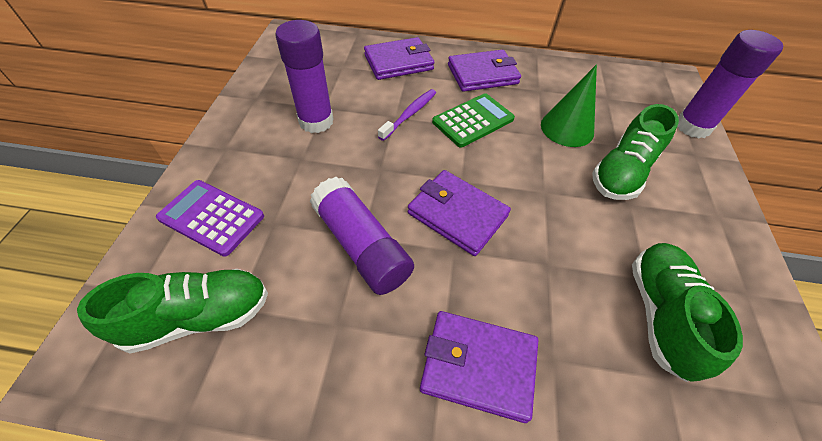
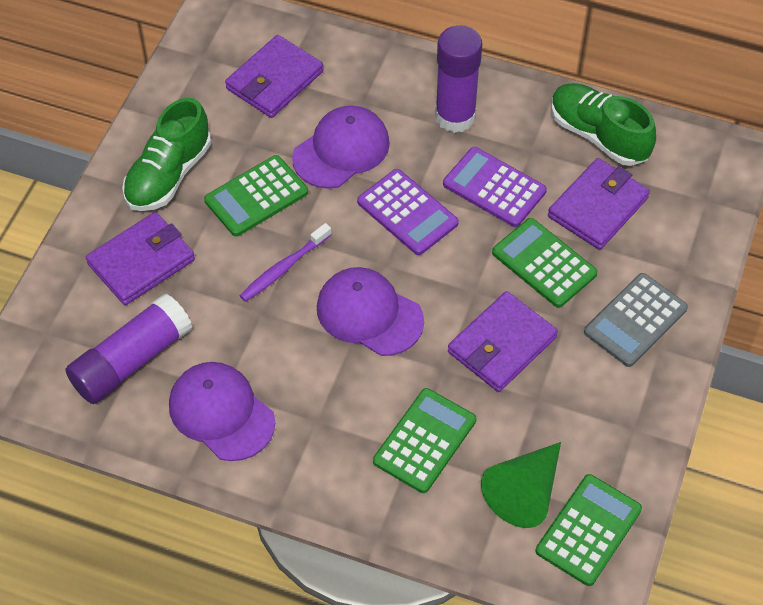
green calculator: 1 -> 4
green shoe: 3 -> 2
grey calculator: 0 -> 1
purple calculator: 1 -> 2
purple cap: 0 -> 3
purple glue stick: 3 -> 2

